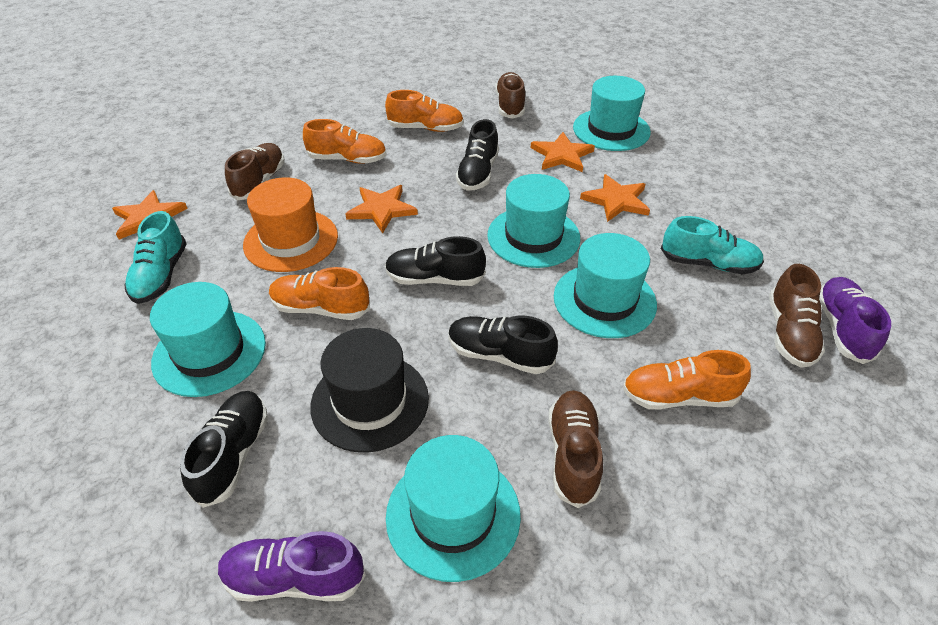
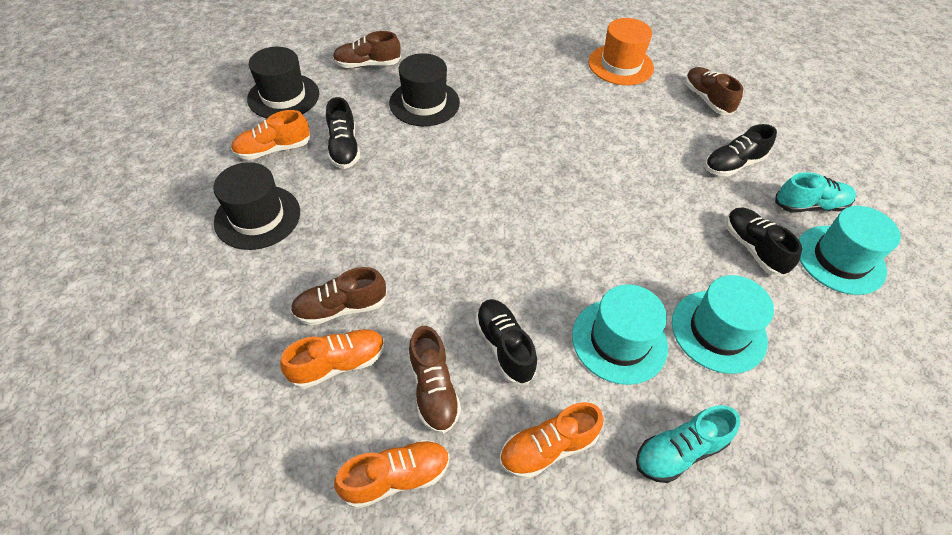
black hat: 1 -> 3
orange star: 4 -> 0
purple shoe: 2 -> 0
turquoise hat: 5 -> 3

